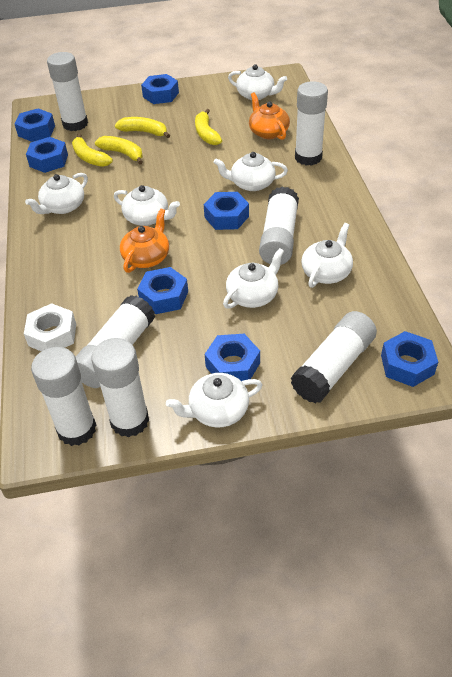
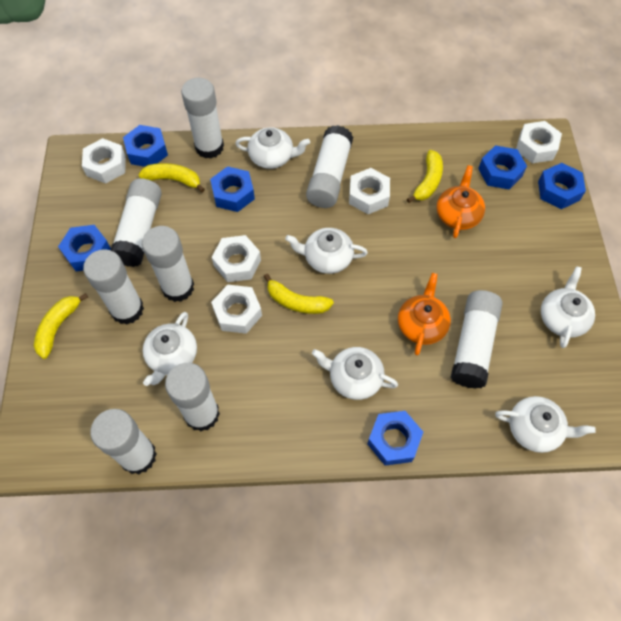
blue nut: 7 -> 6
white glue stick: 7 -> 8
white nut: 1 -> 5
white teapot: 7 -> 6

